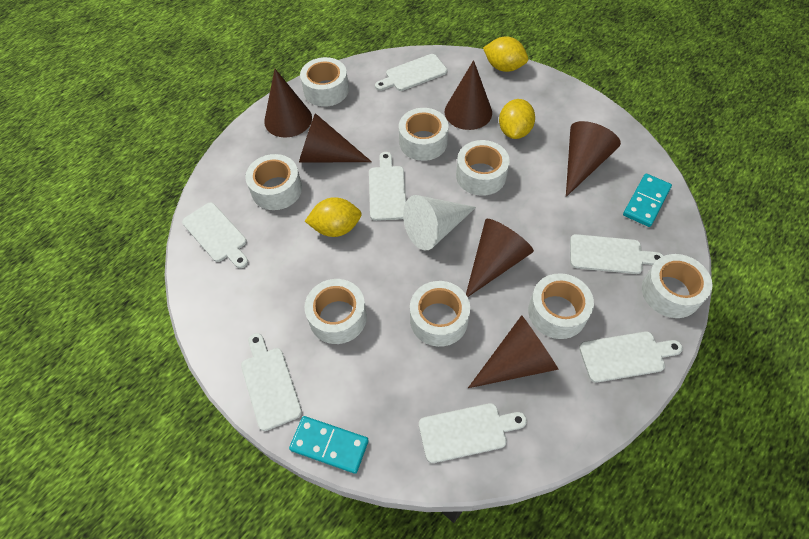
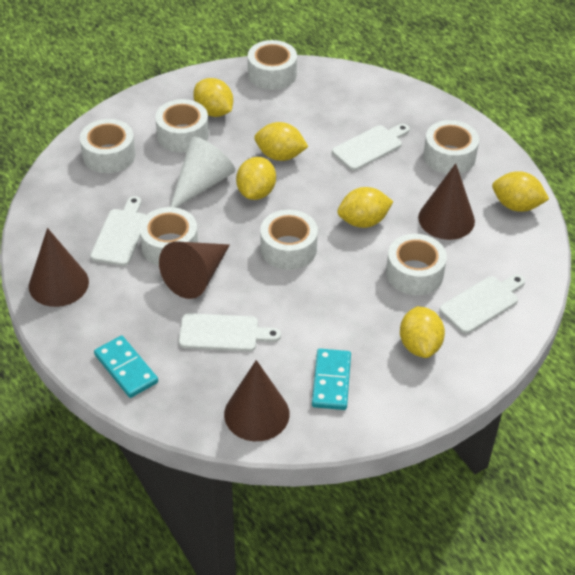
brown cone: 6 -> 4
white cutting board: 7 -> 4
white tape: 8 -> 7
yellow lemon: 3 -> 6

